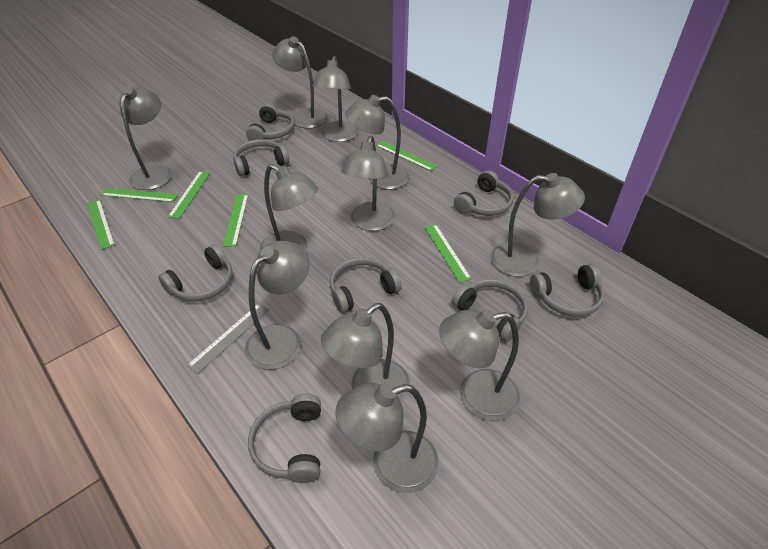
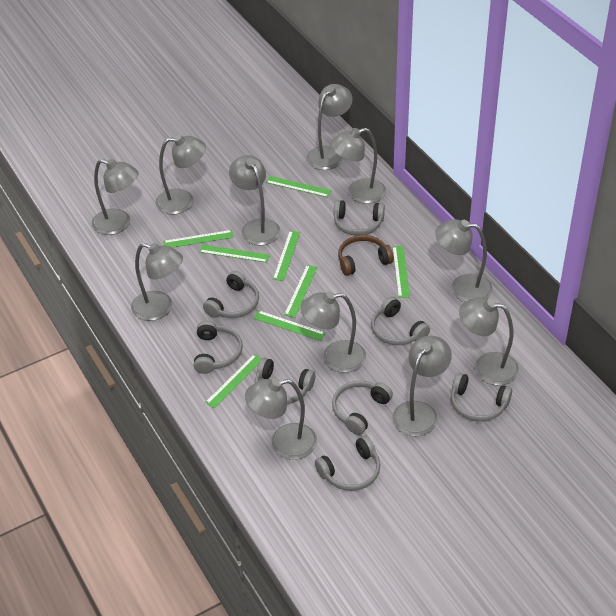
brown headphones: 0 -> 1
green ruler: 6 -> 8
grey ruler: 1 -> 0

